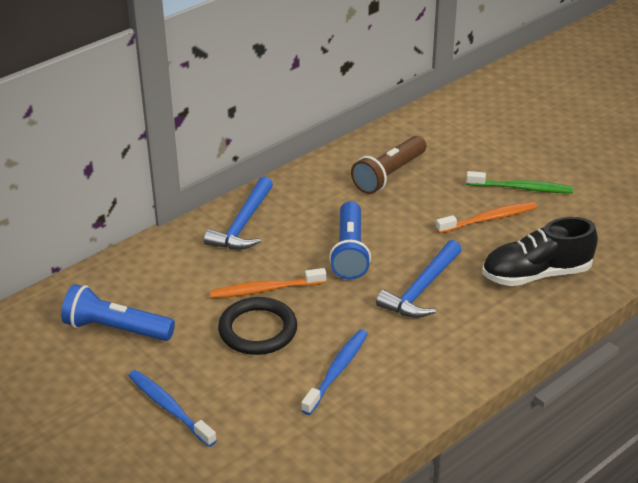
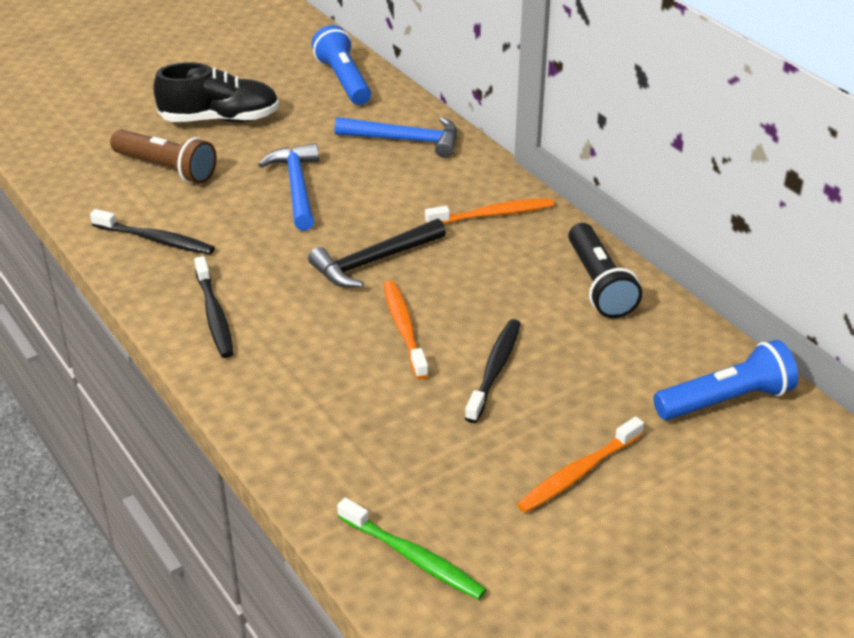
black flashlight: 0 -> 1
black hammer: 0 -> 1
black ring: 1 -> 0
black toothbrush: 0 -> 3
blue toothbrush: 2 -> 0
orange toothbrush: 2 -> 3

